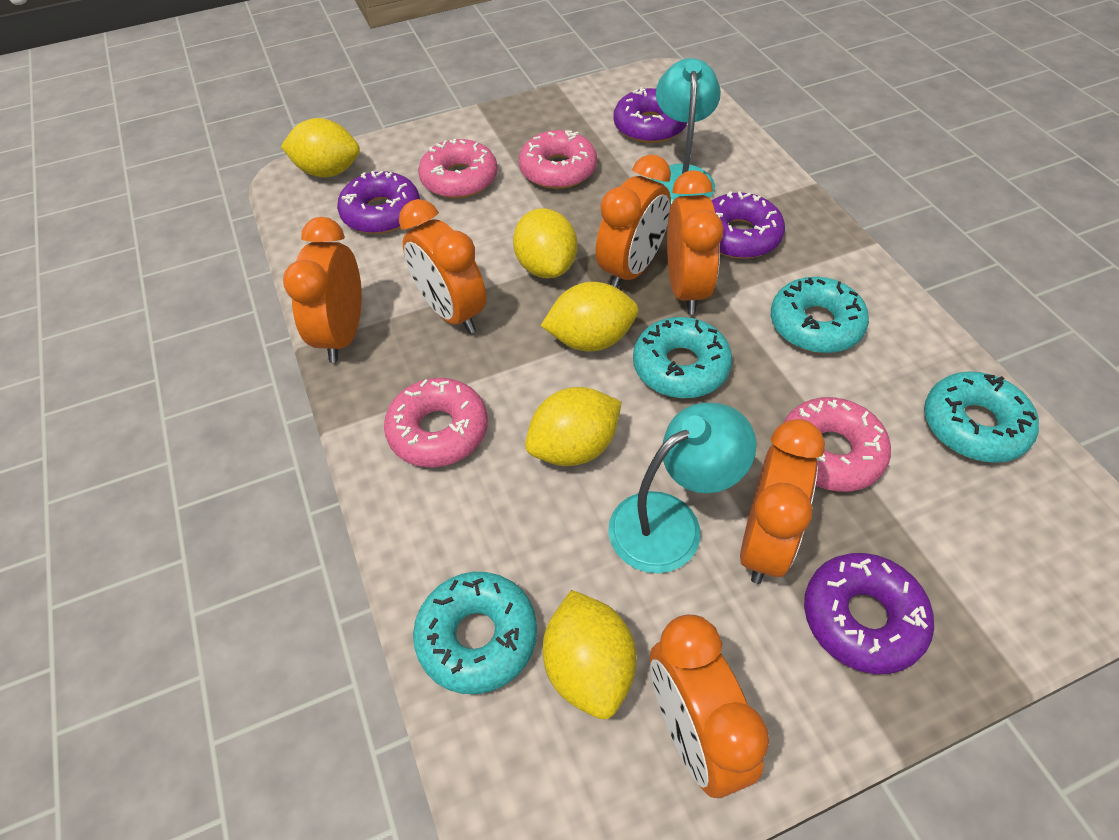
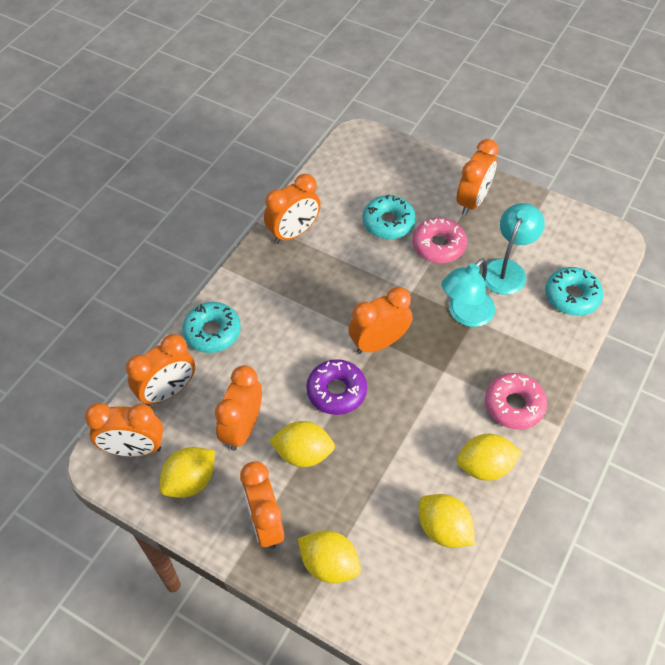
orange clock: 6 -> 7
pink donut: 4 -> 2
purple donut: 4 -> 1
turquoise donut: 4 -> 3

